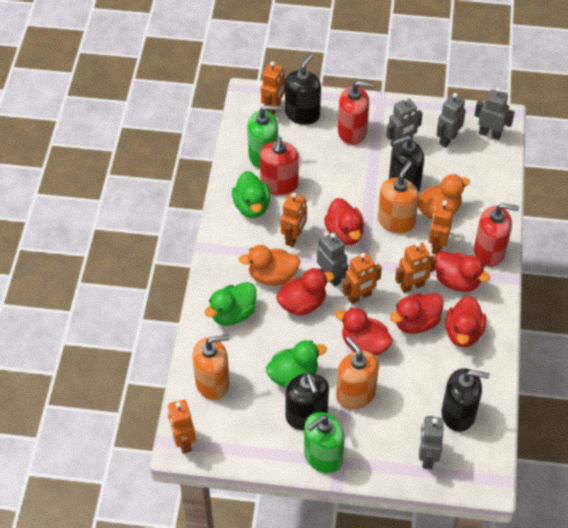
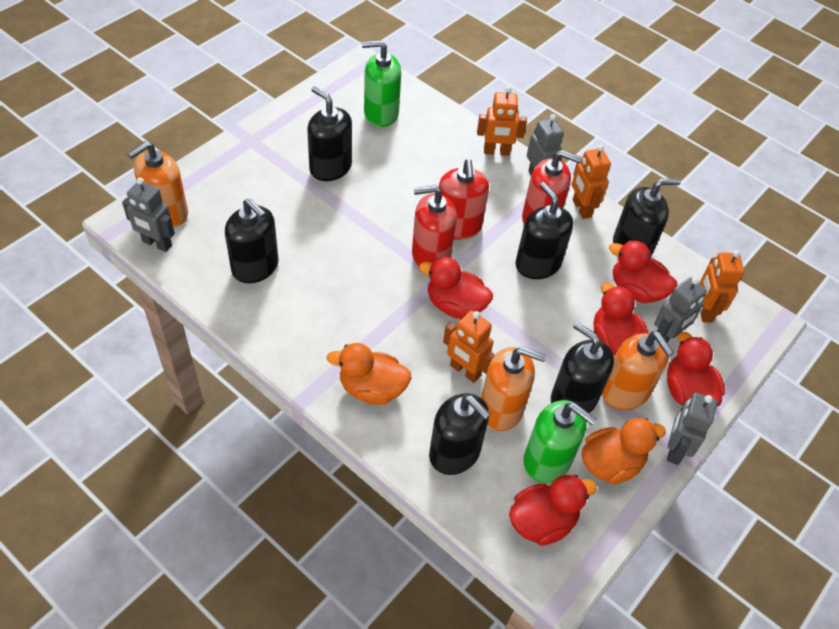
black soap dispenser: 4 -> 6
green duck: 3 -> 0
grey robot: 5 -> 4
orange robot: 6 -> 4
red duck: 6 -> 5

